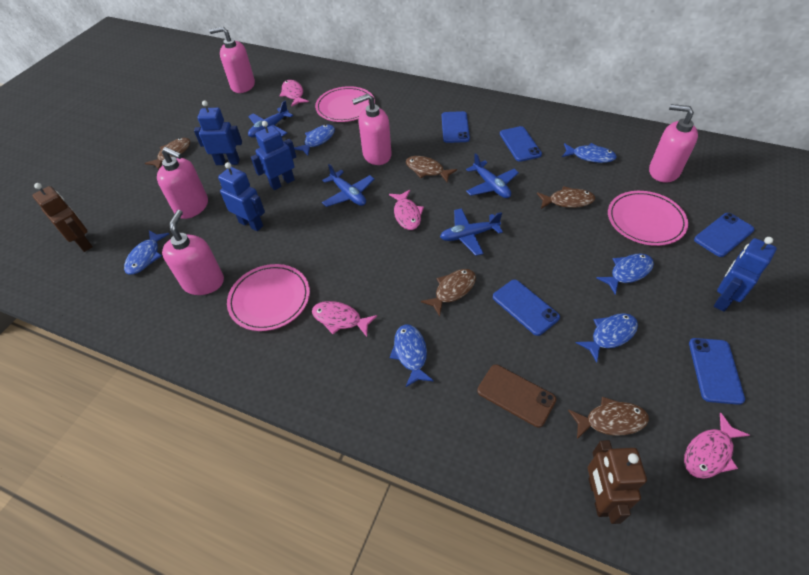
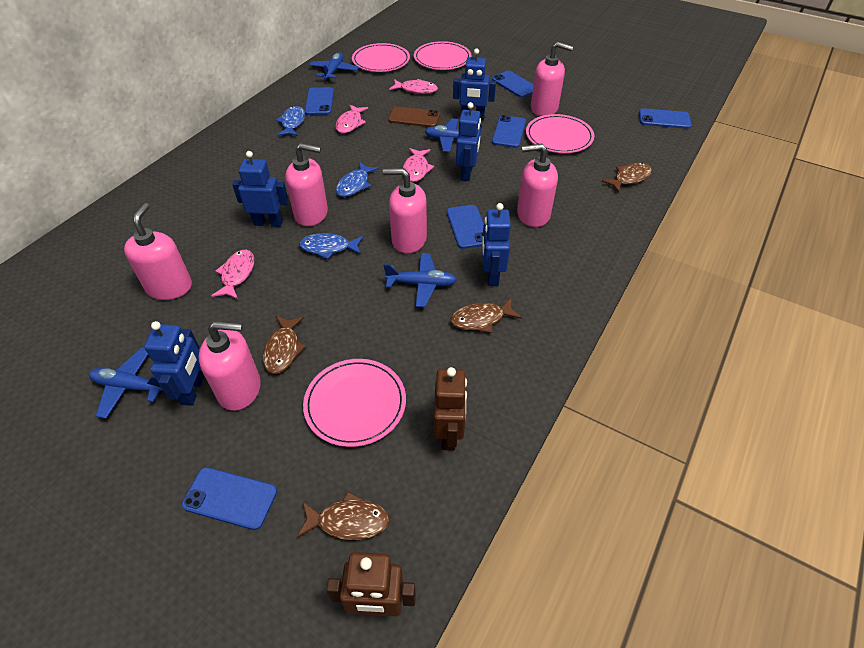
blue fish: 6 -> 3
blue phone: 5 -> 6
blue robot: 4 -> 5
brown fish: 5 -> 4
pink plate: 3 -> 4
pink soap dispenser: 5 -> 6

